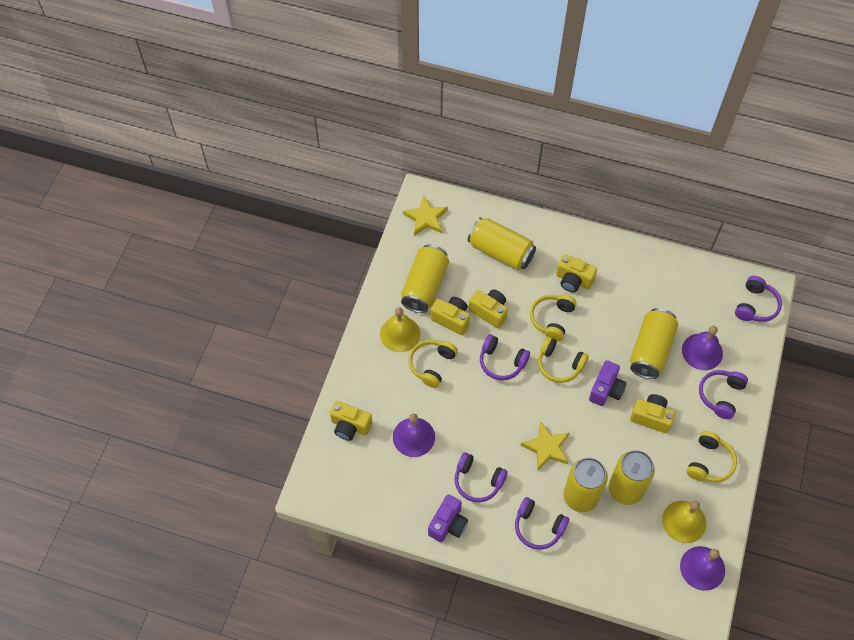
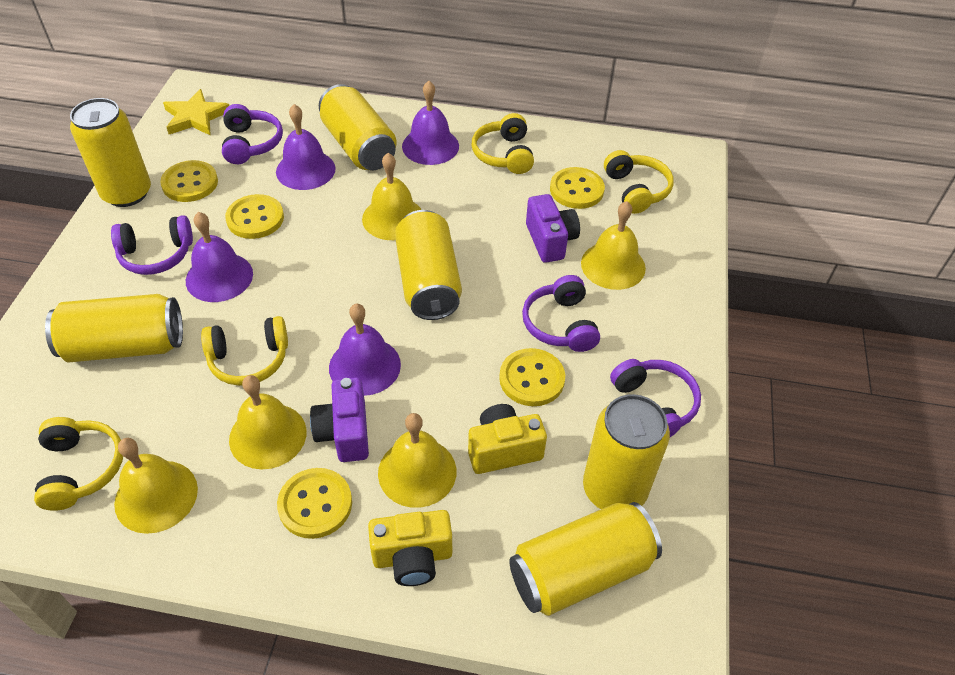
purple bell: 3 -> 4
purple headphones: 5 -> 4
yellow bell: 2 -> 5
yellow button: 0 -> 5
yellow camera: 5 -> 2
yellow can: 5 -> 6
yellow star: 2 -> 1

